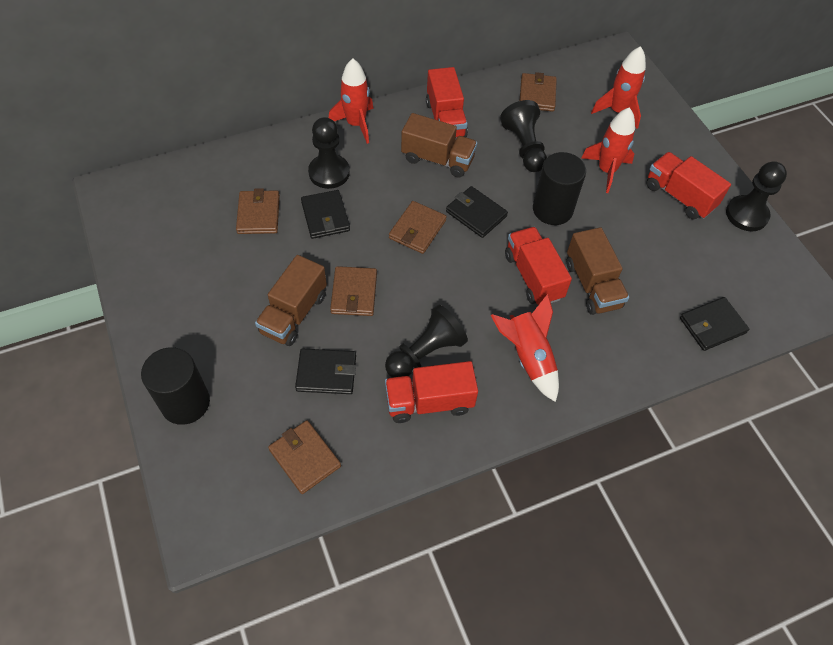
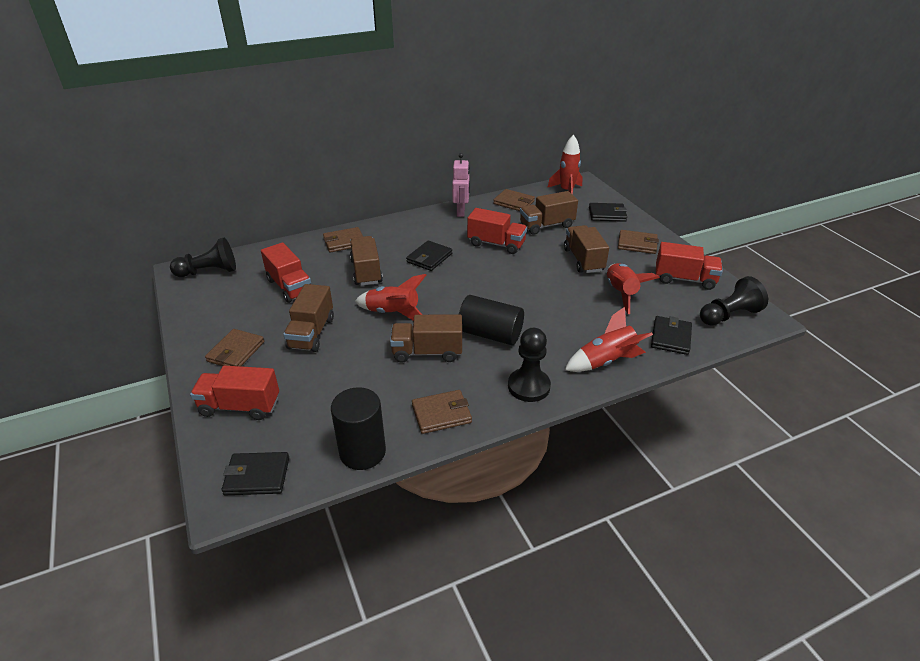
black pawn: 4 -> 3
brown truck: 3 -> 5
pink robot: 0 -> 1

